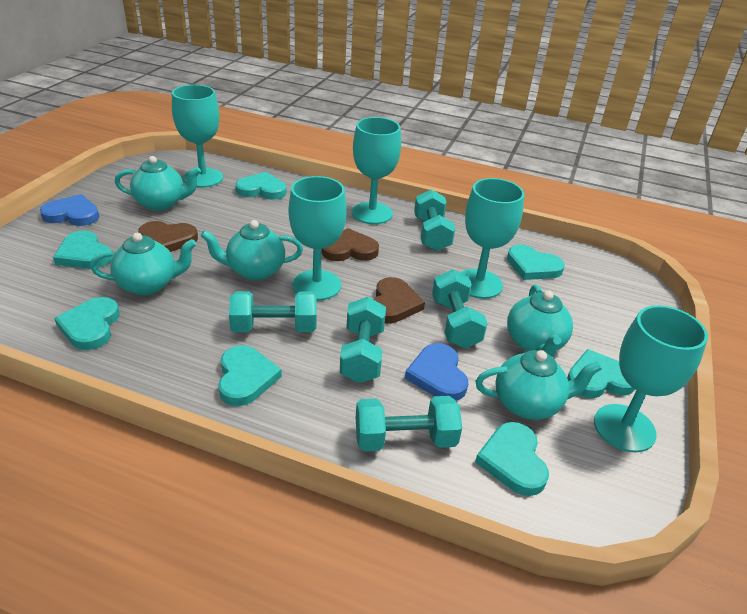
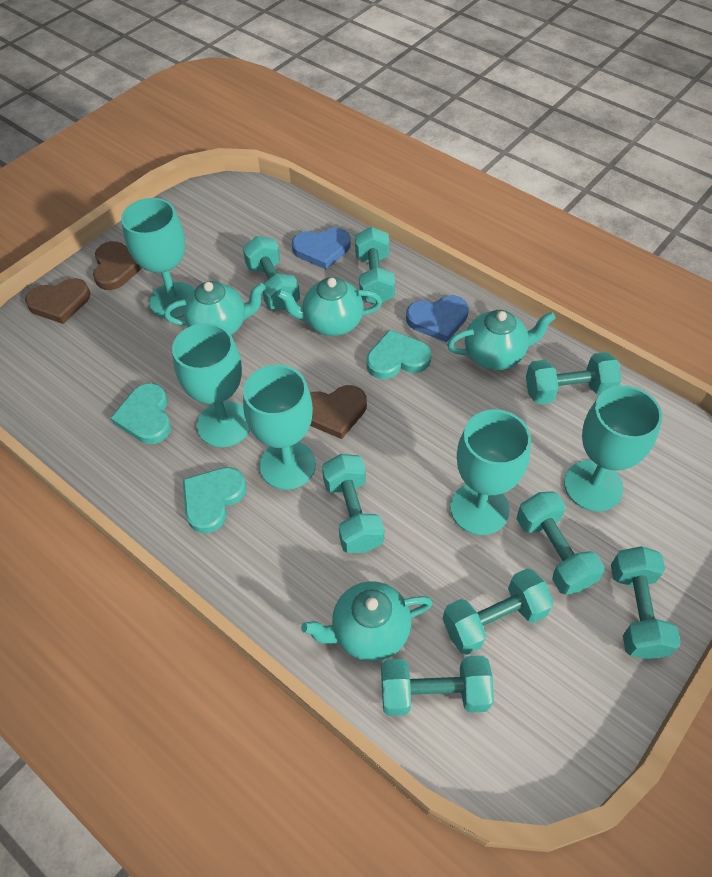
turquoise dumbbell: 5 -> 8
turquoise heart: 7 -> 3
turquoise teapot: 5 -> 4

